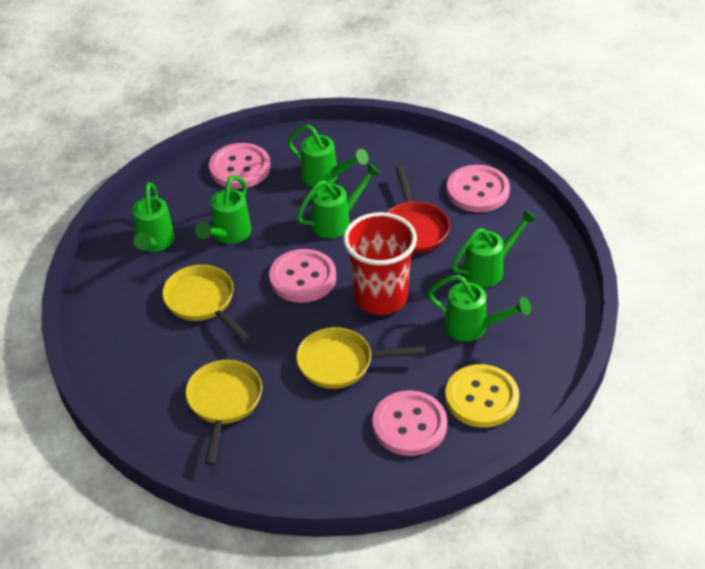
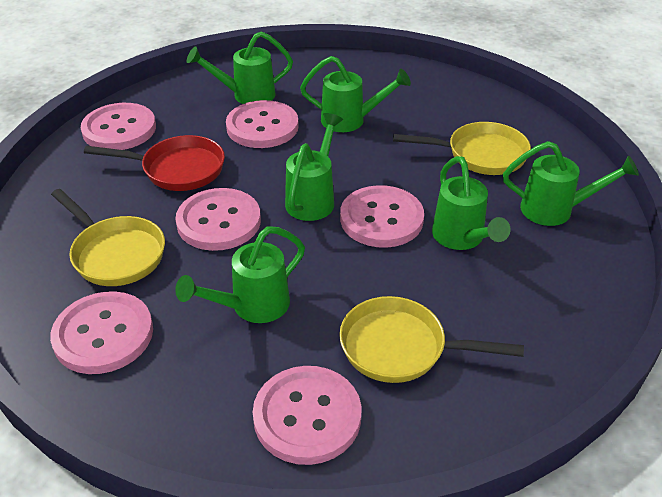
pink button: 4 -> 6
red cup: 1 -> 0
yellow button: 1 -> 0

